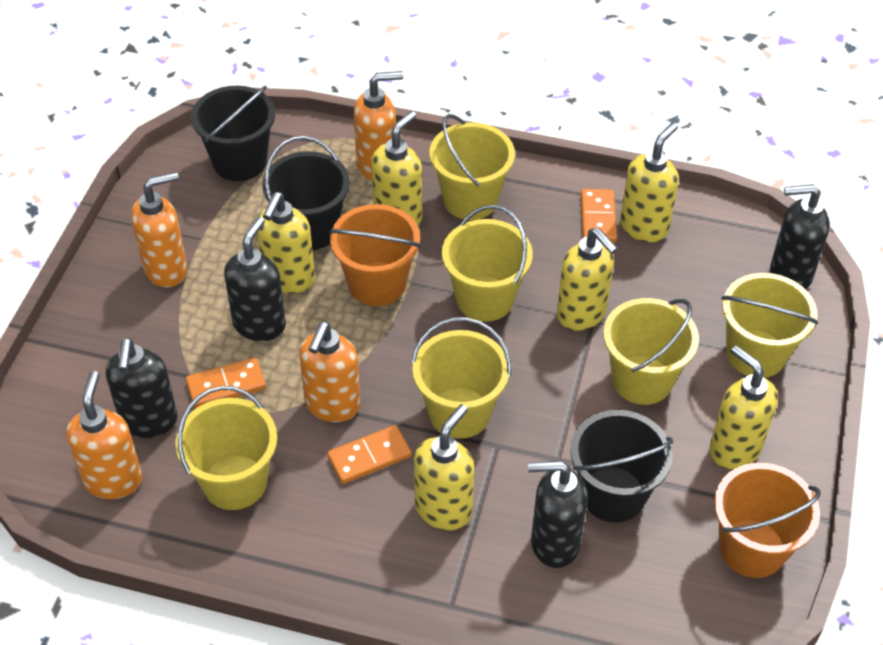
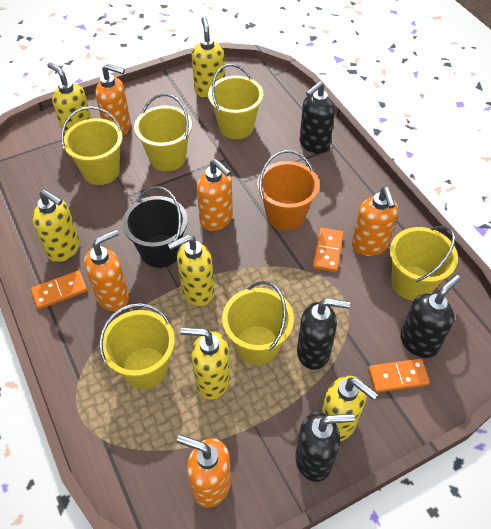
black bucket: 3 -> 1
orange bucket: 2 -> 1
orange soap dispenser: 4 -> 5

